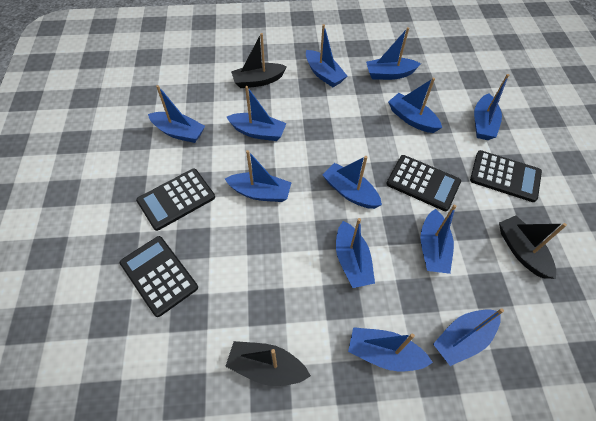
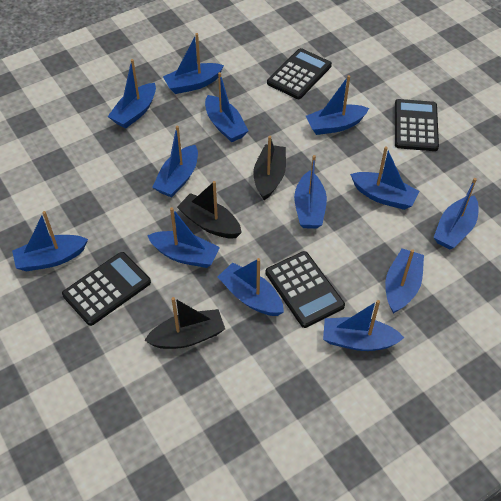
blue boat: 12 -> 13

